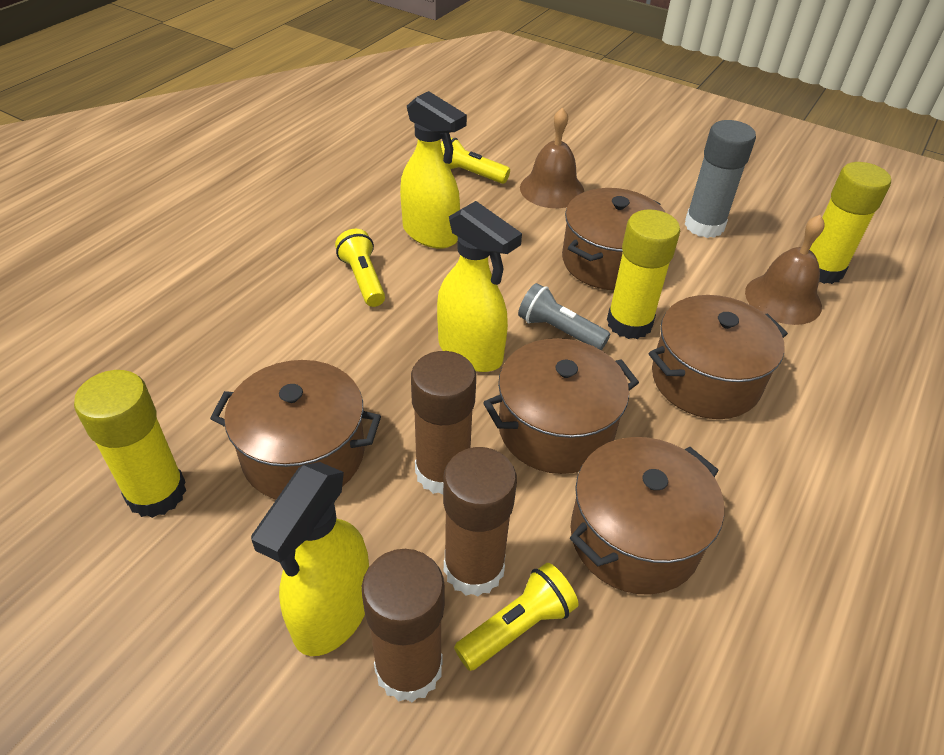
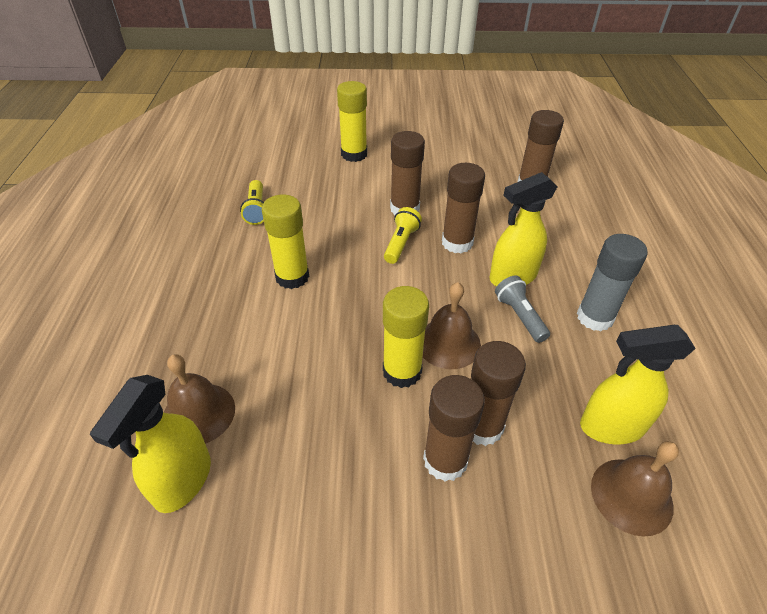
brown bell: 2 -> 3
brown glue stick: 3 -> 5
brown pot: 5 -> 0
yellow flashlight: 3 -> 2

